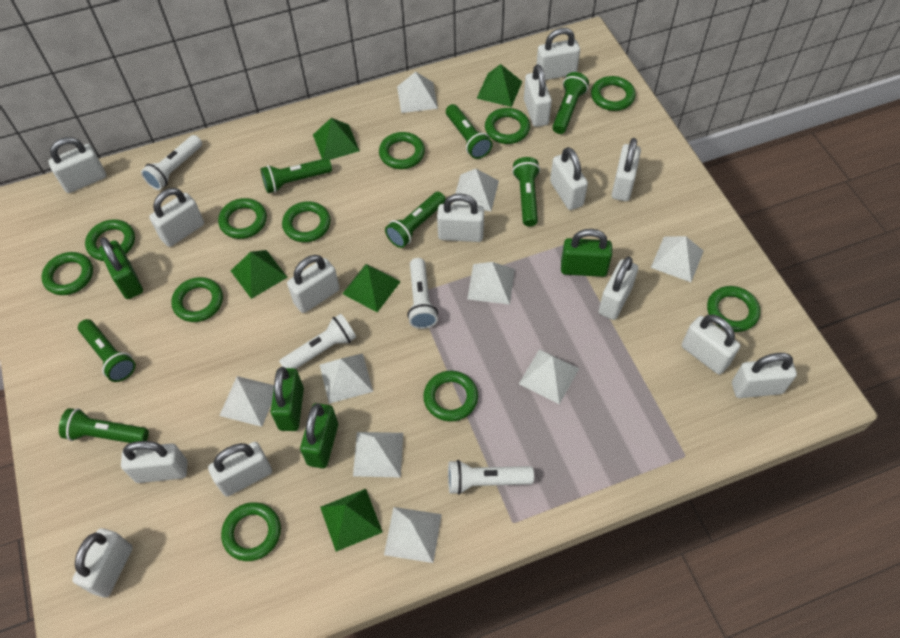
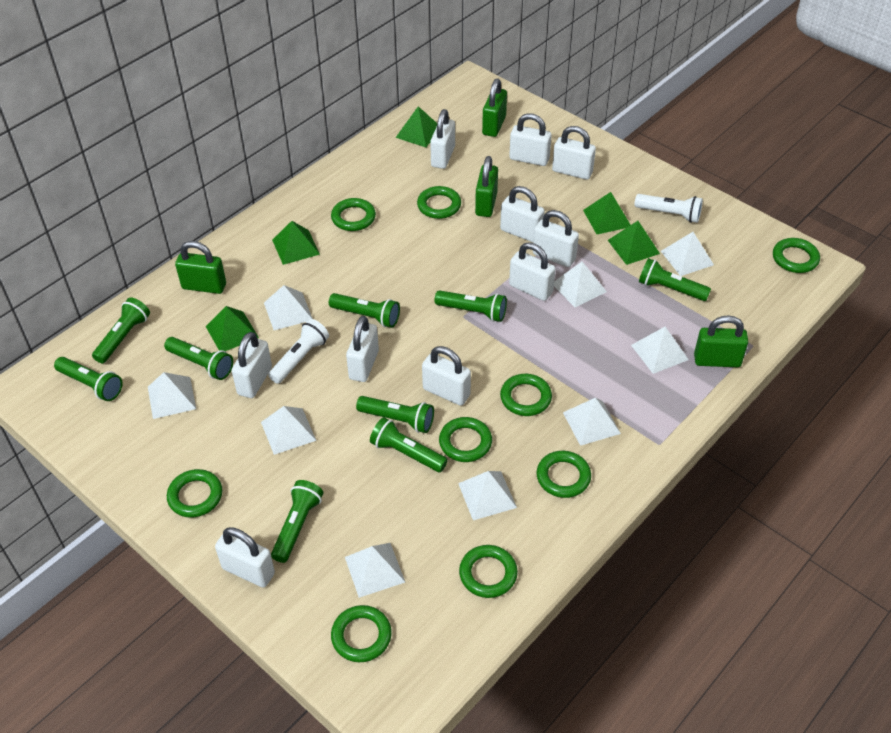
green flashlight: 7 -> 9
green ring: 11 -> 9
white flashlight: 4 -> 2
white padlock: 14 -> 10

